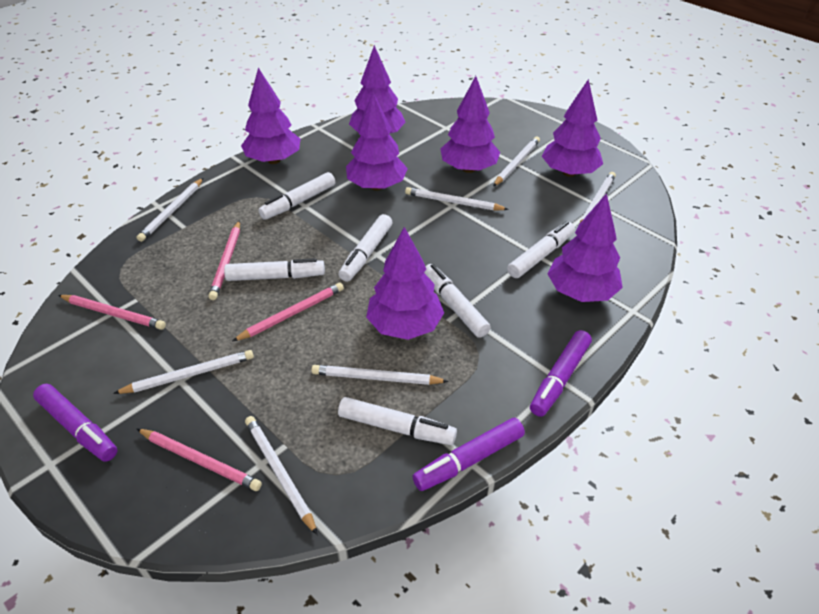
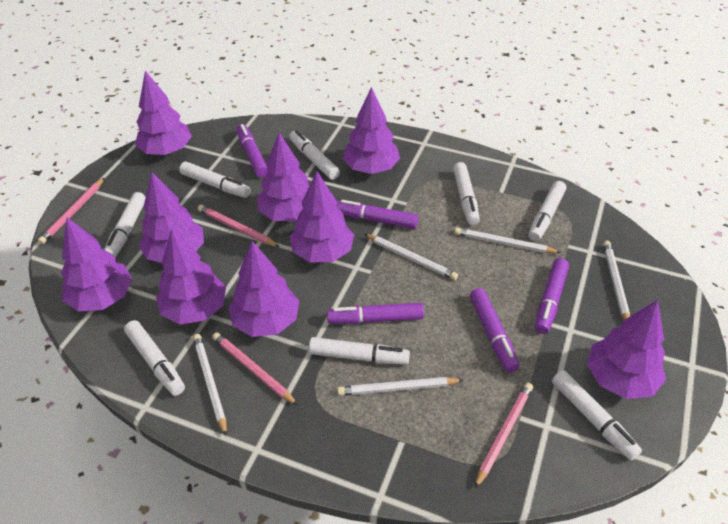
purple marker: 3 -> 5
purple tree: 7 -> 9
white marker: 6 -> 8
white pencil: 7 -> 5

